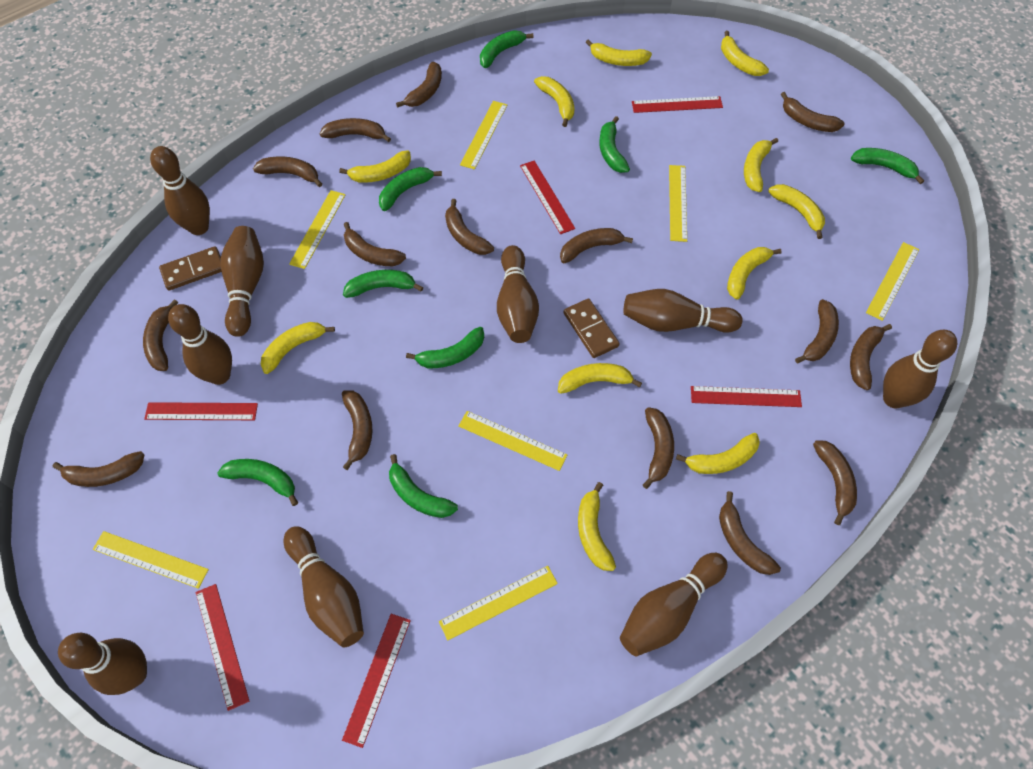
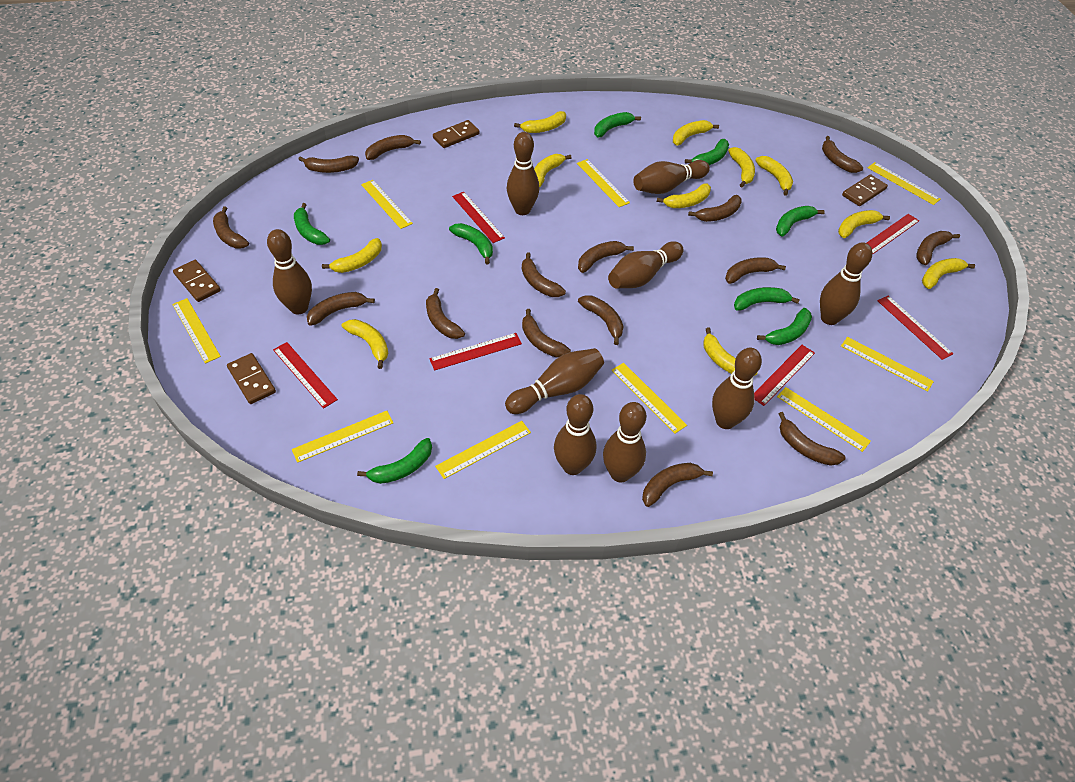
brown domino: 2 -> 4
yellow ruler: 7 -> 9

